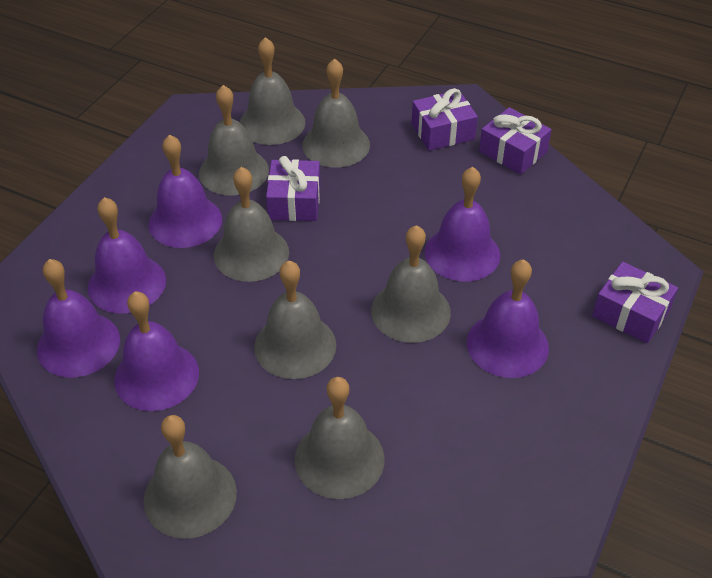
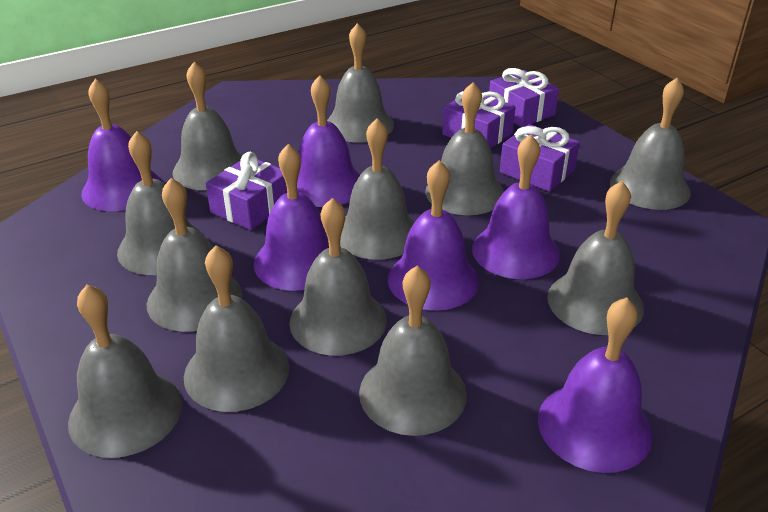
grey bell: 8 -> 12

